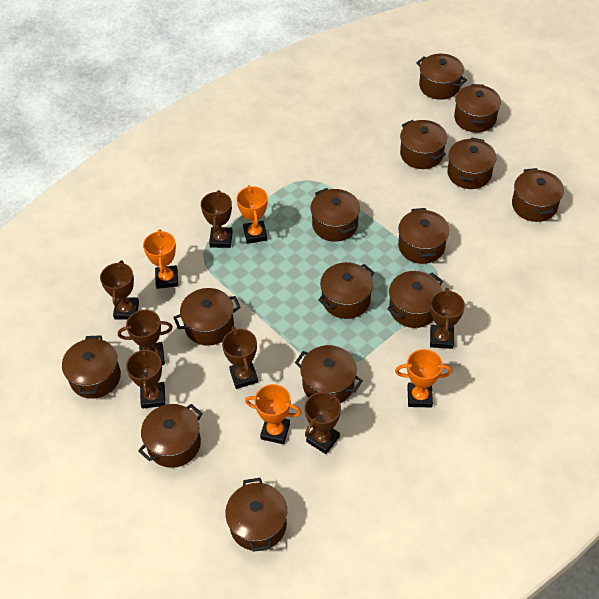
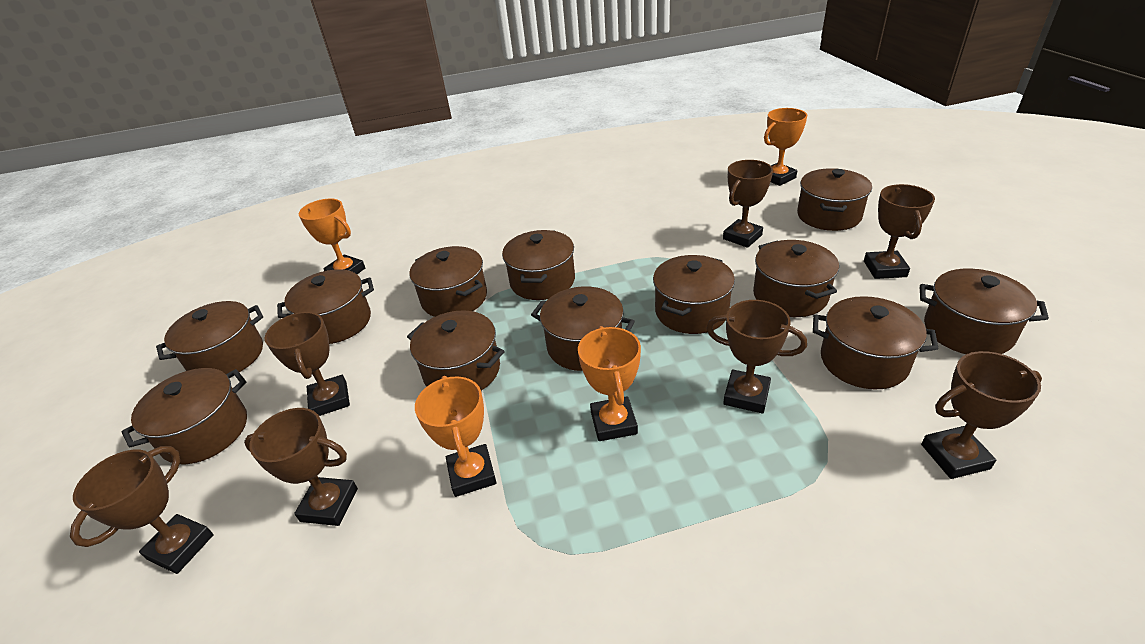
brown pot: 14 -> 12

